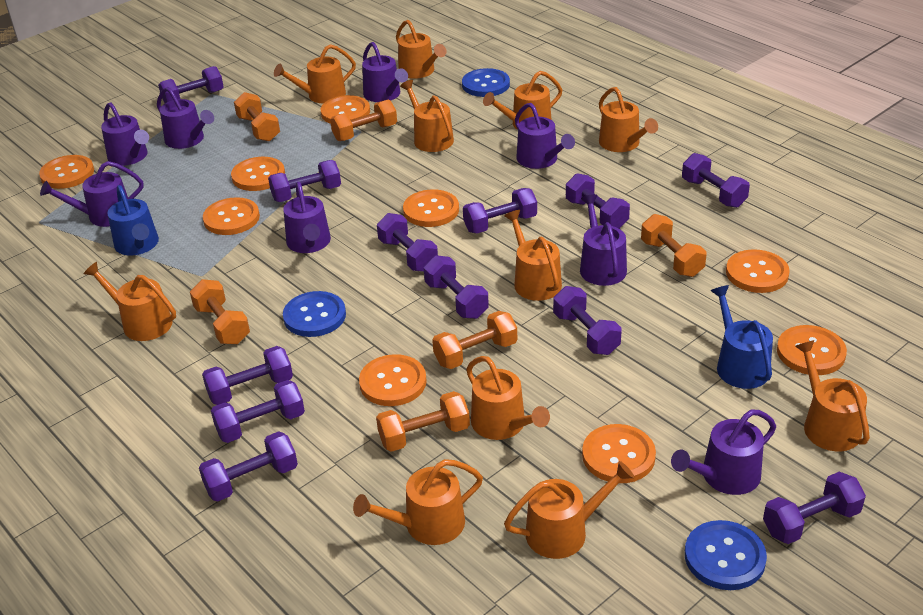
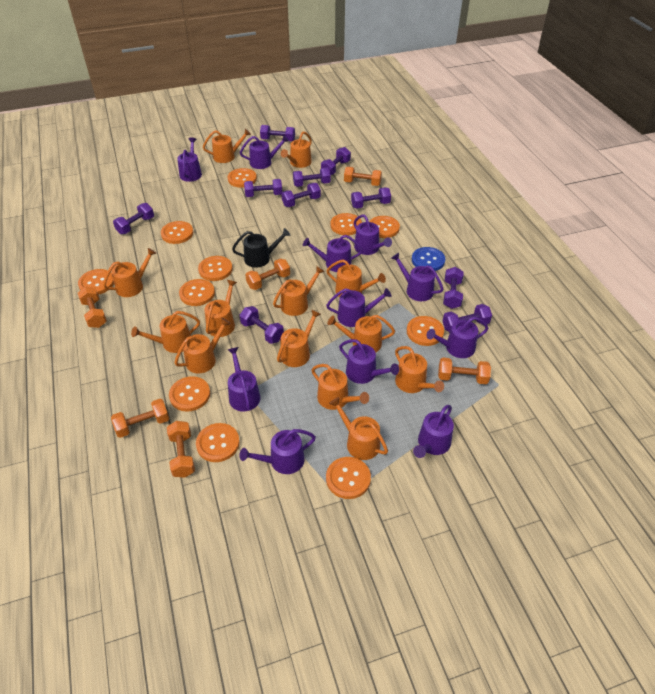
black watering can: 0 -> 1
blue button: 3 -> 1
blue watering can: 2 -> 0
orange button: 9 -> 11
orange watering can: 11 -> 13
purple dumbbell: 12 -> 10
purple watering can: 8 -> 11

